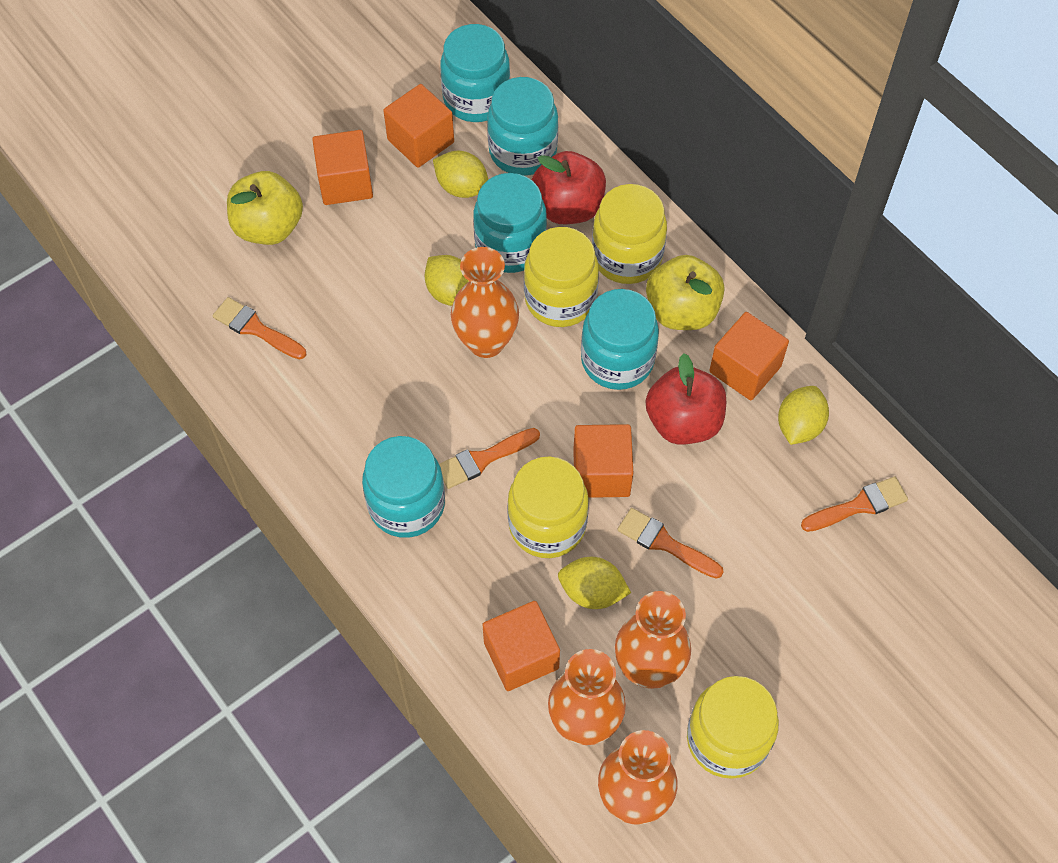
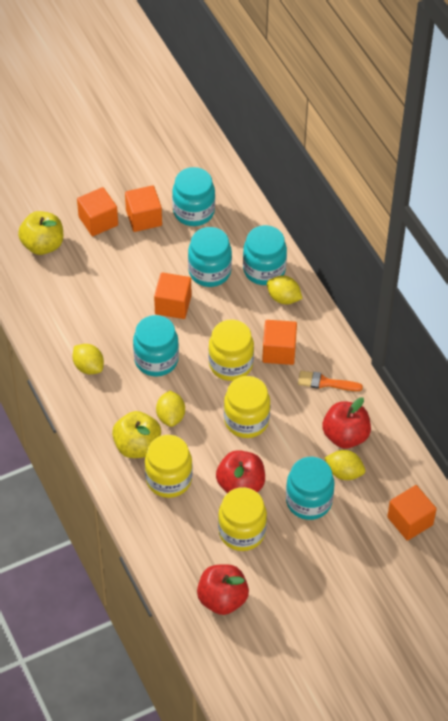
orange brush: 4 -> 1
orange vase: 4 -> 0
red apple: 2 -> 3

